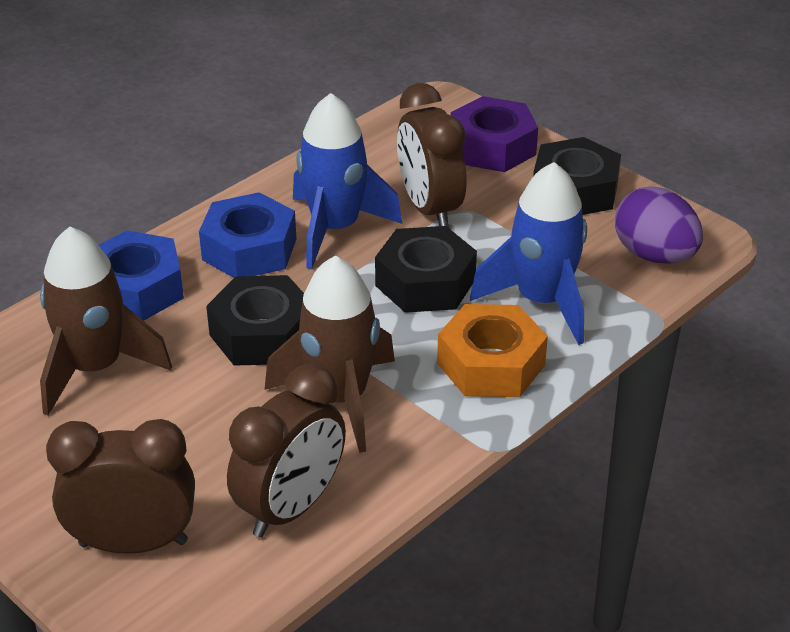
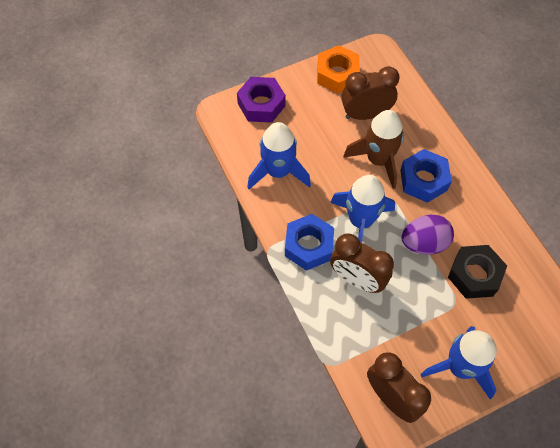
black nut: 3 -> 1
blue rocket: 2 -> 3
brown rocket: 2 -> 1

